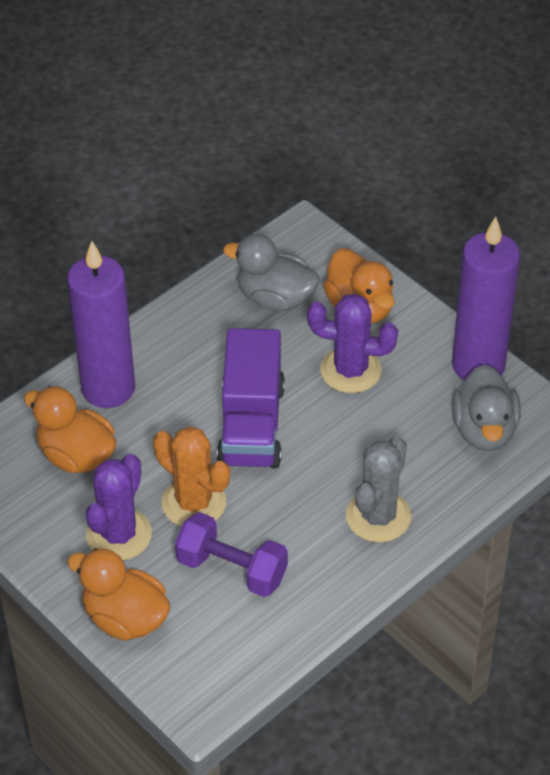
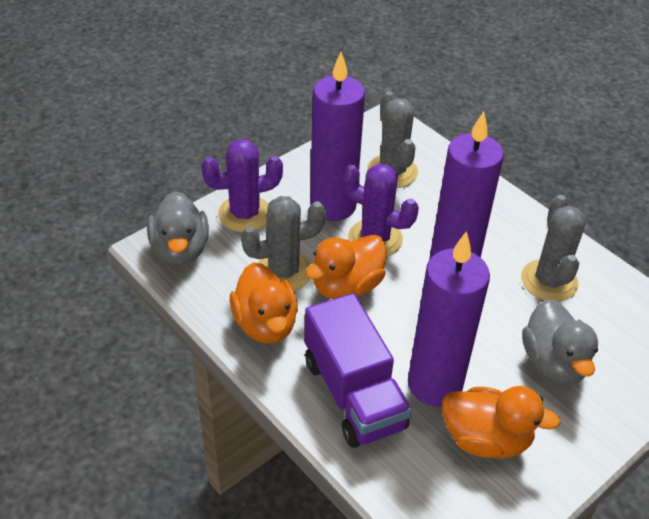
grey cactus: 1 -> 3
orange cactus: 1 -> 0
purple candle: 2 -> 3
purple dumbbell: 1 -> 0

